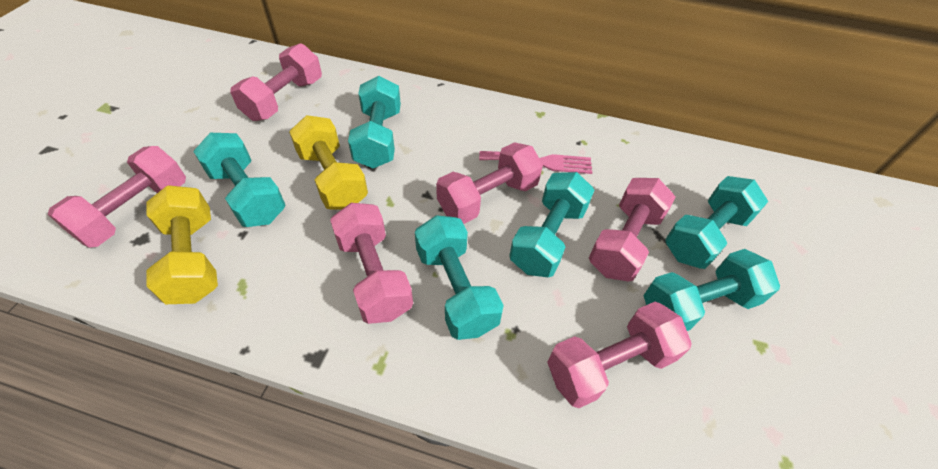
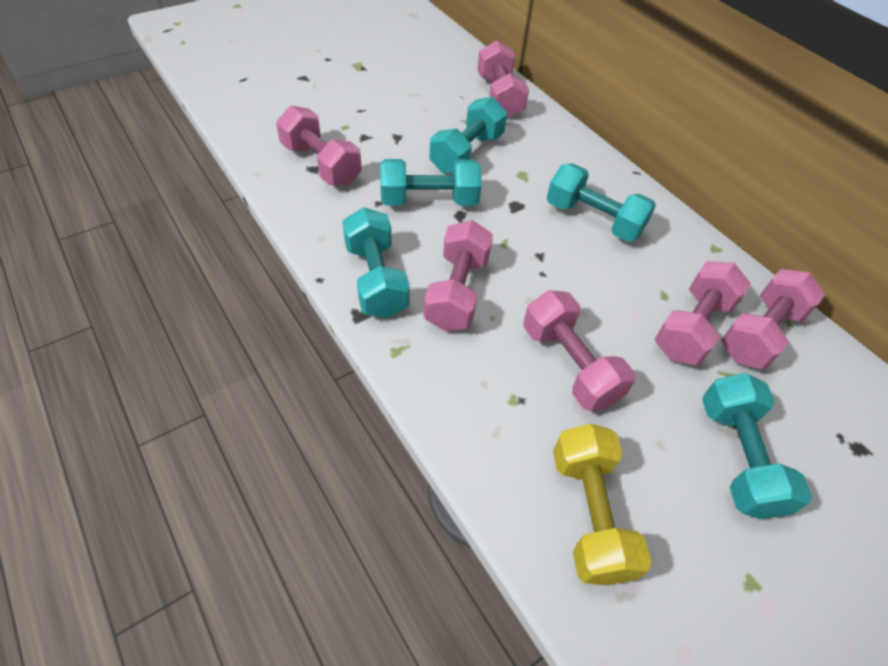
pink fork: 1 -> 0
turquoise dumbbell: 6 -> 5
yellow dumbbell: 2 -> 1

